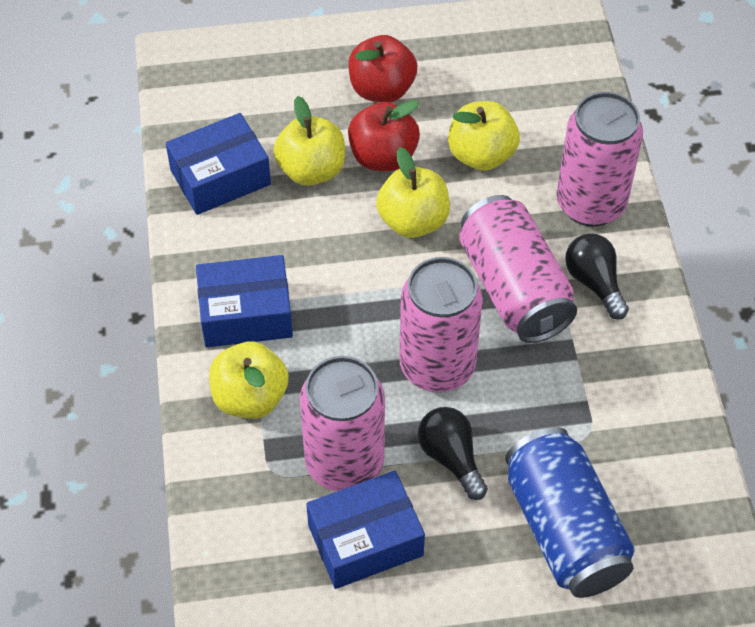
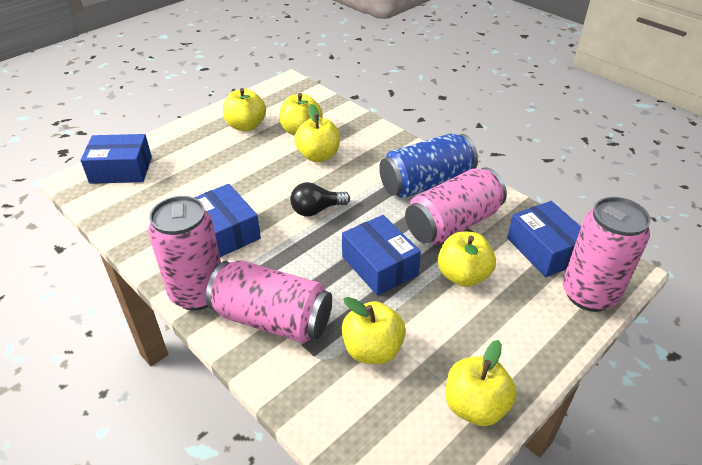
black light bulb: 2 -> 1
blue box: 3 -> 4
red apple: 2 -> 0
yellow apple: 4 -> 6

